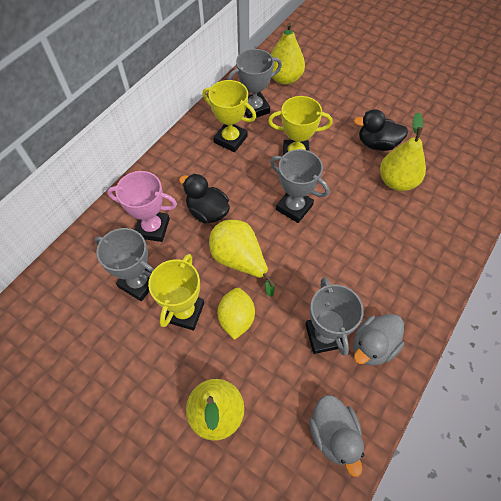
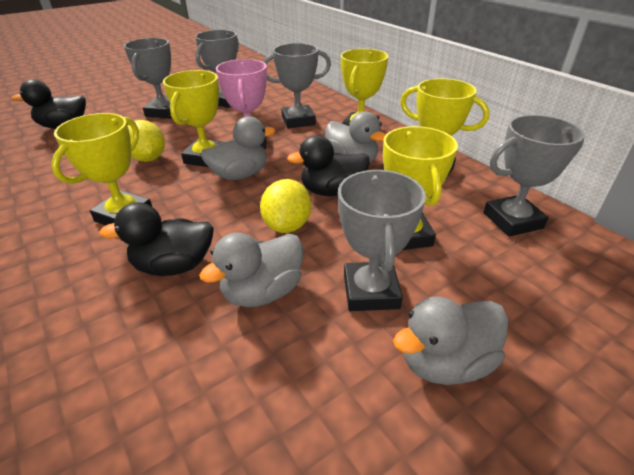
black duck: 2 -> 3
grey duck: 2 -> 4
grey trophy: 4 -> 5
yellow lemon: 1 -> 2
yellow pear: 4 -> 0
yellow trophy: 3 -> 5

